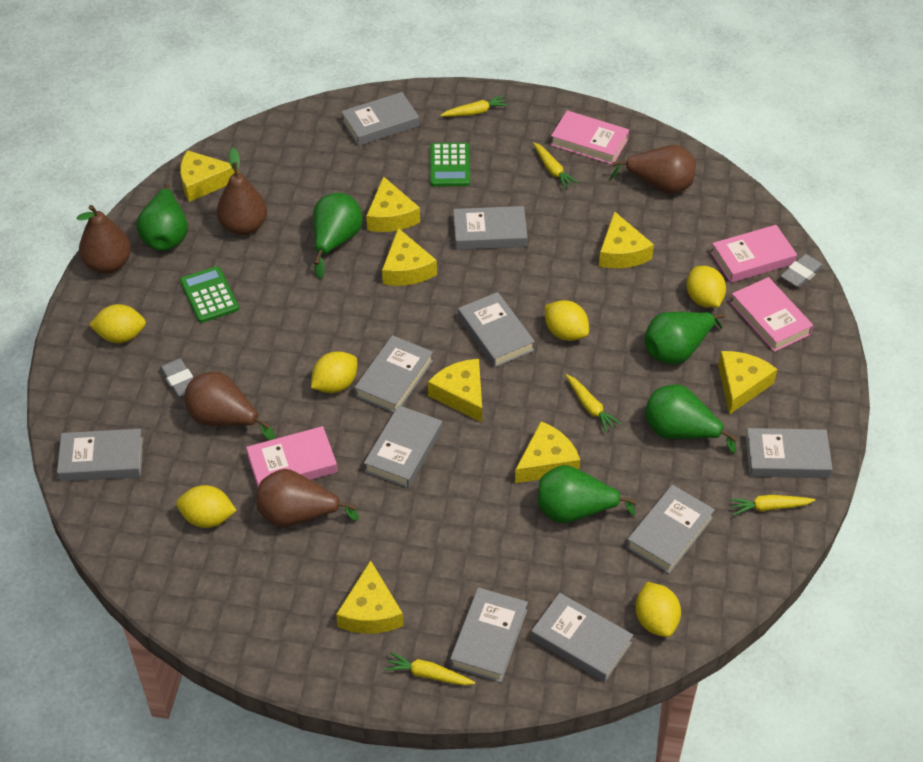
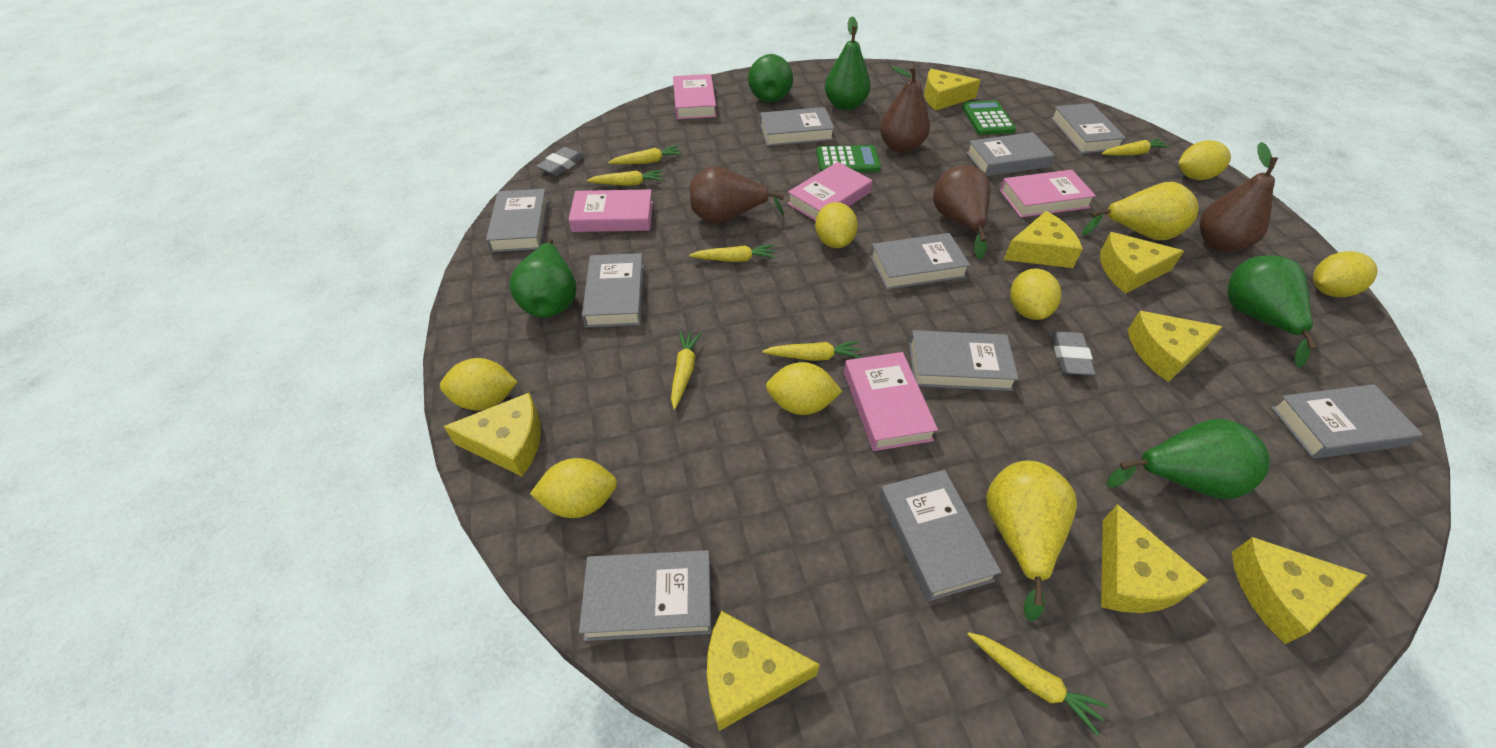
brown pear: 5 -> 4
pink book: 4 -> 5
yellow carrot: 5 -> 7
yellow lemon: 6 -> 7
yellow pear: 0 -> 2

